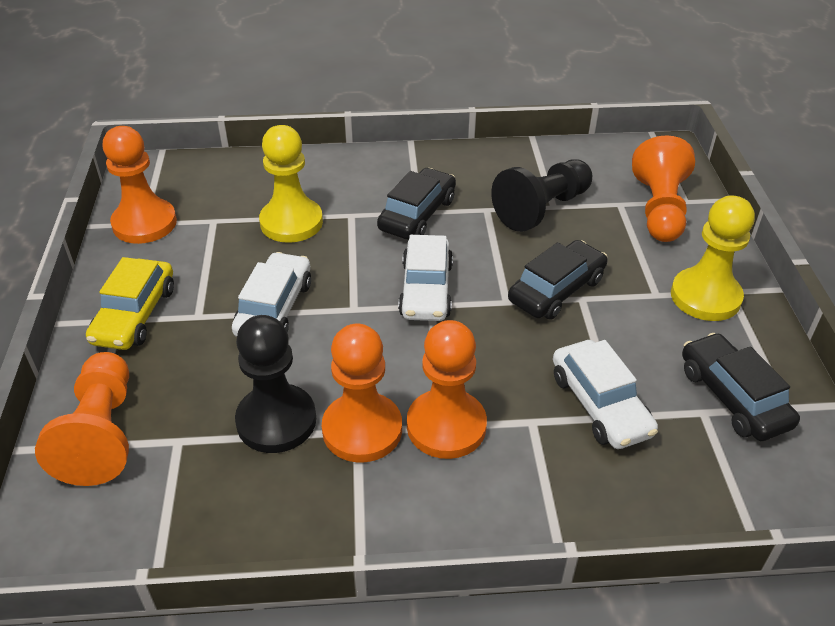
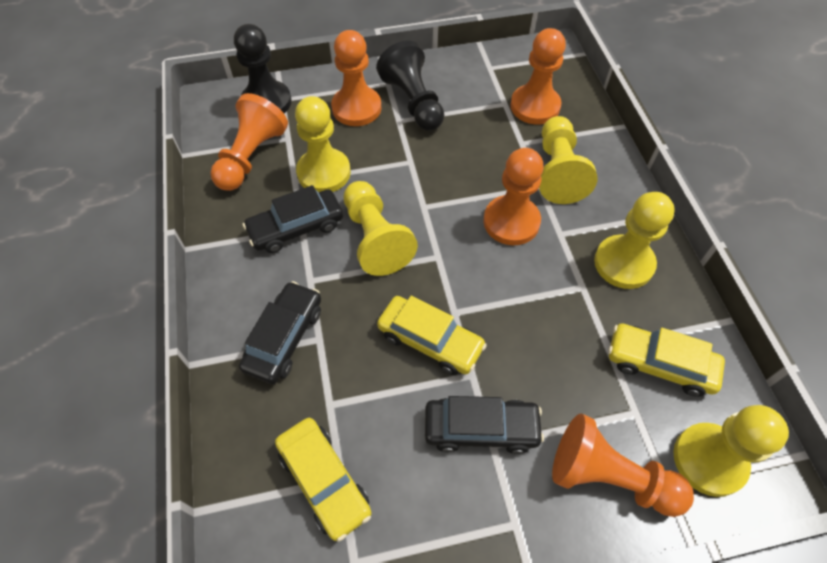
white car: 3 -> 0
yellow car: 1 -> 3
yellow pawn: 2 -> 5

